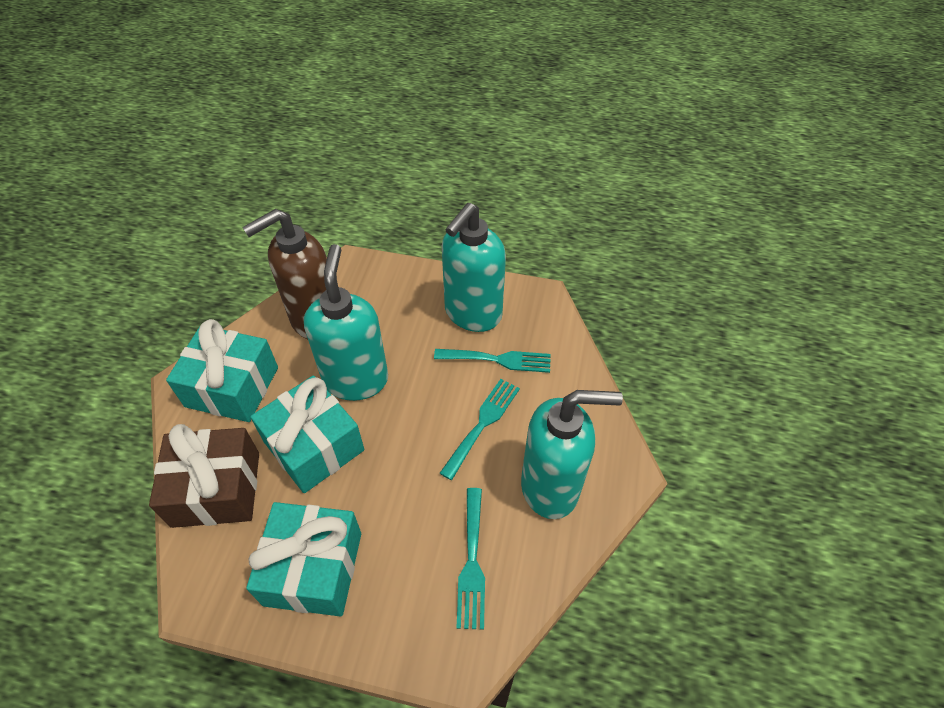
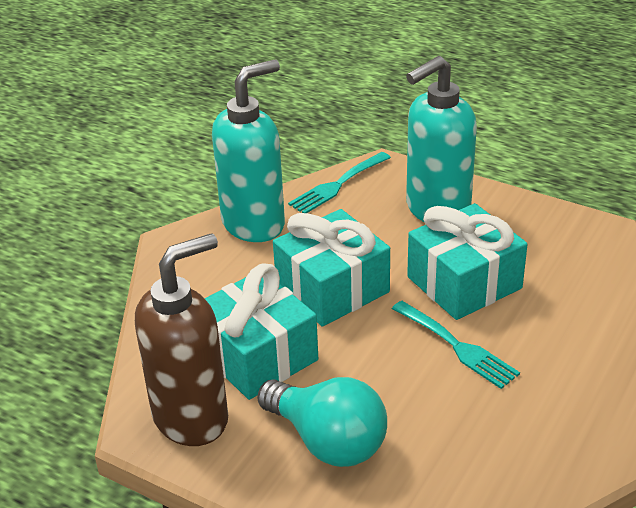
brown gift: 1 -> 0
turquoise fork: 3 -> 2
turquoise light bulb: 0 -> 1
turquoise soap dispenser: 3 -> 2

